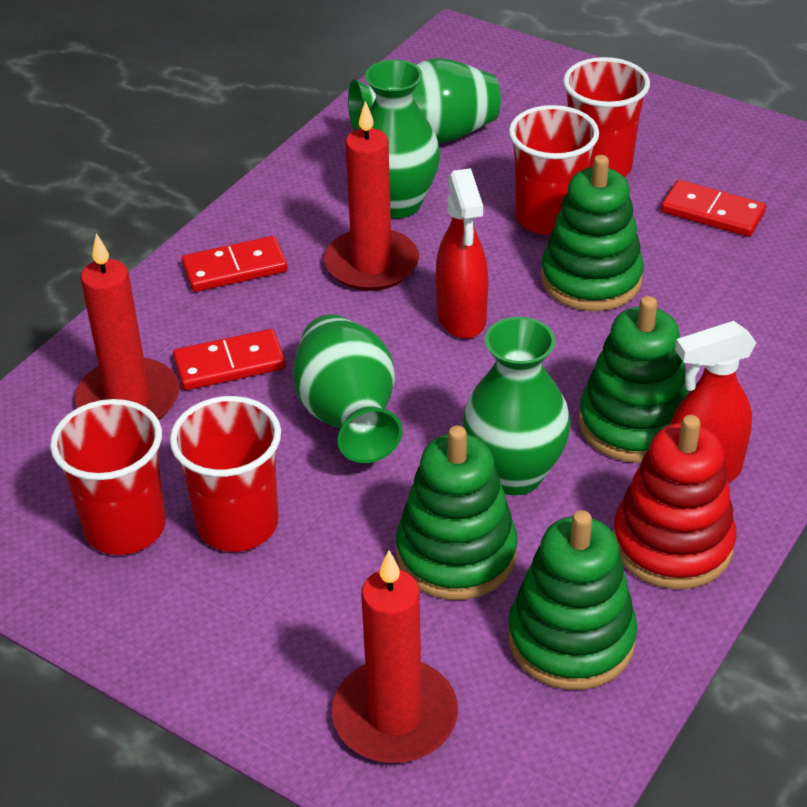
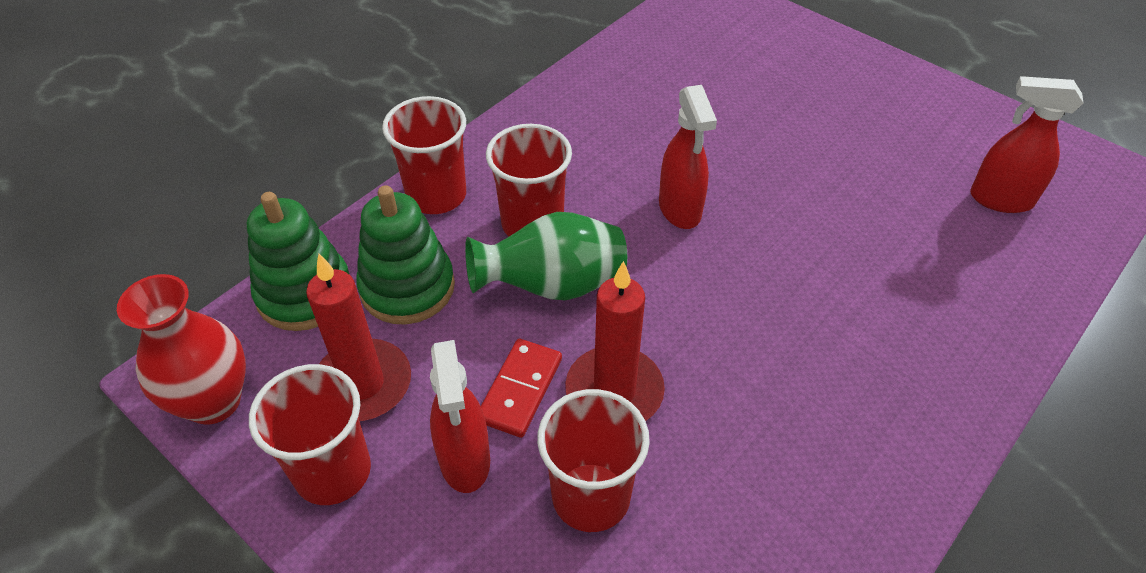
green stacking toy: 4 -> 2
green vase: 4 -> 1
red candle: 3 -> 2
red domino: 3 -> 1
red spray bottle: 2 -> 3
red stacking toy: 1 -> 0
red vase: 0 -> 1

